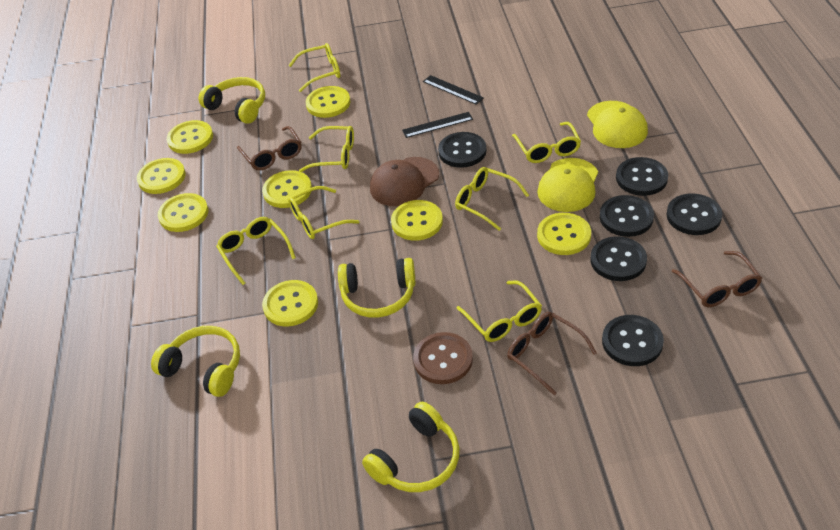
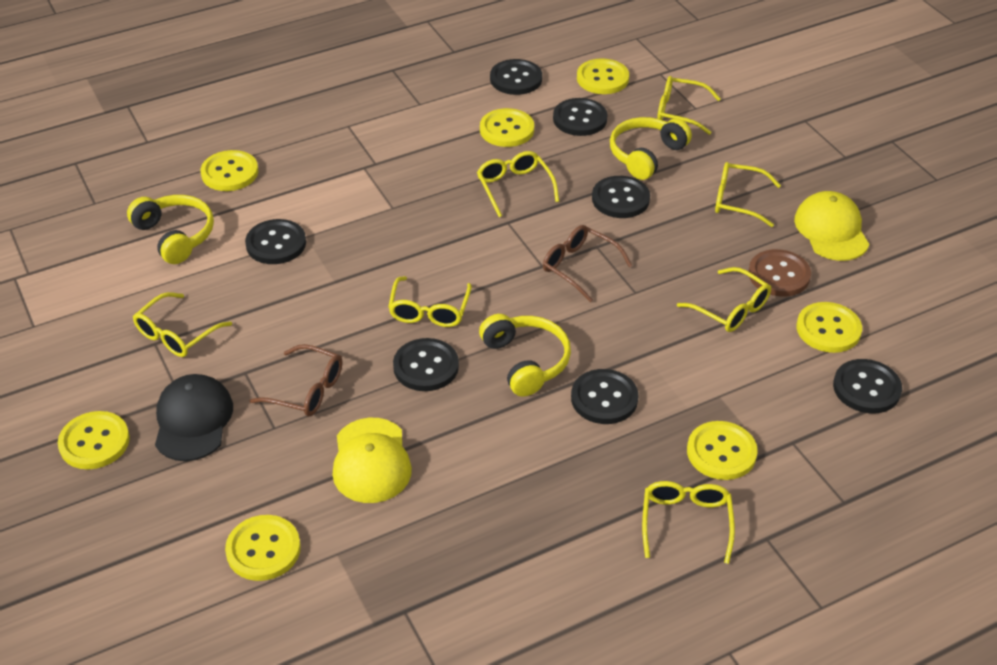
black button: 6 -> 7
black cap: 0 -> 1
black ruler: 2 -> 0
brown cap: 1 -> 0
brown glasses: 3 -> 2
yellow button: 8 -> 7
yellow headphones: 4 -> 3

